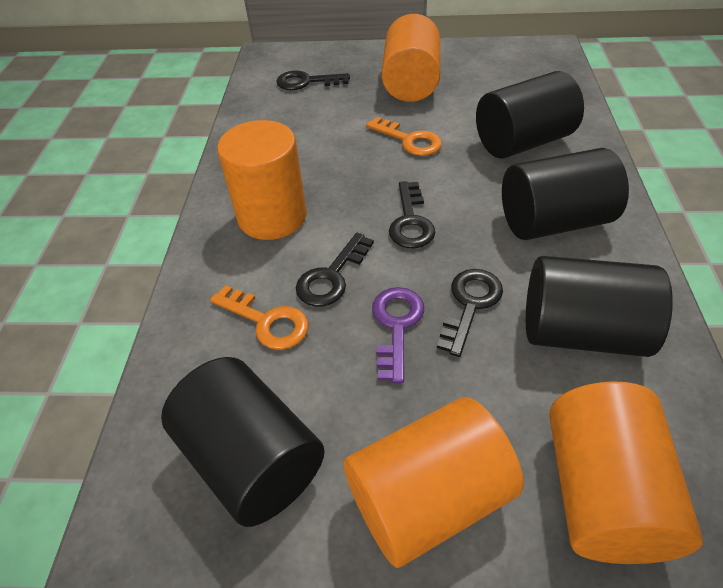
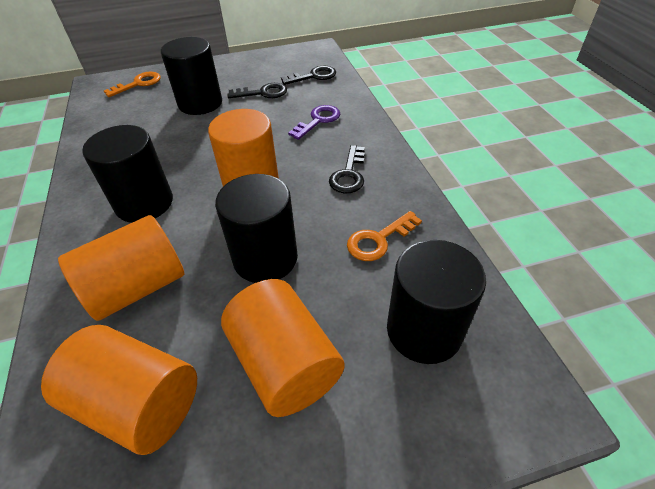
black key: 4 -> 3

